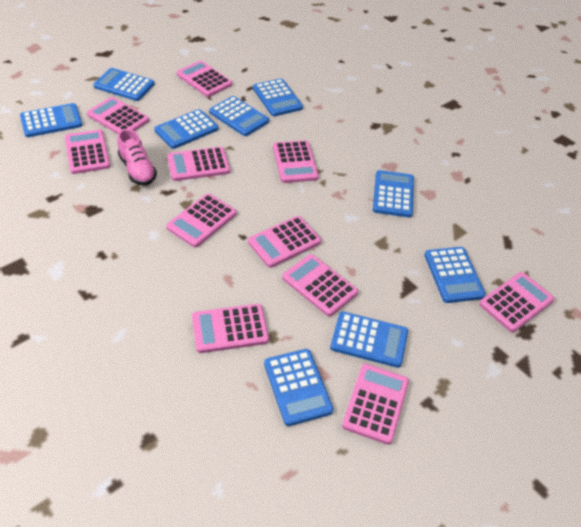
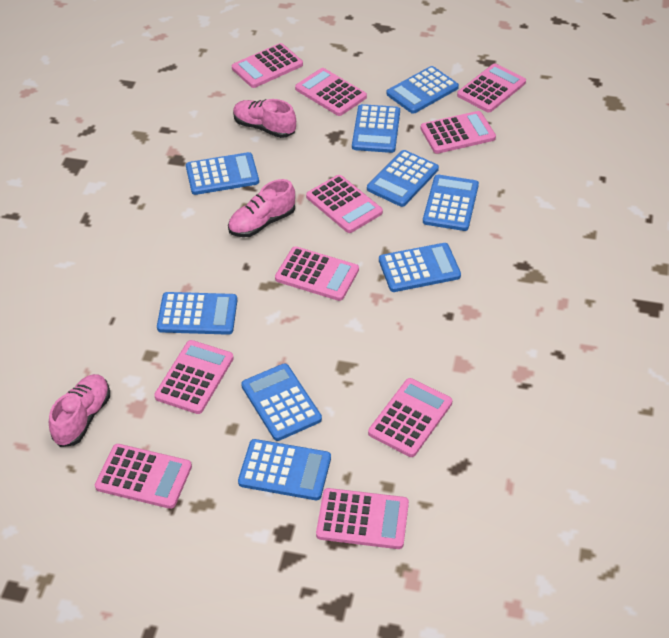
pink calculator: 11 -> 10
pink shoe: 1 -> 3

